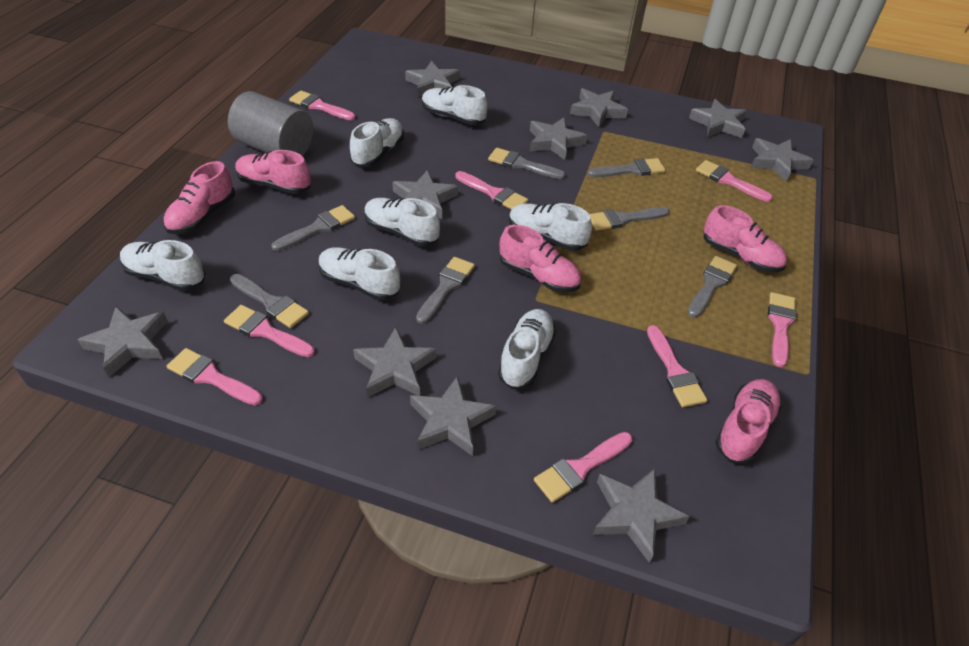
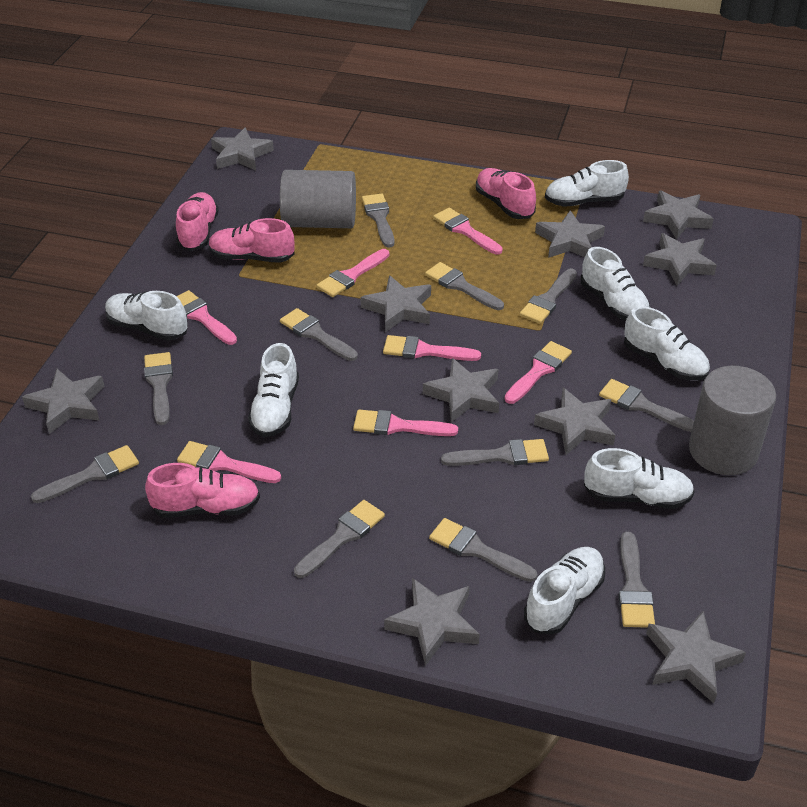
grey brush: 7 -> 11
grey cylinder: 1 -> 2
pink brush: 8 -> 7
pink shoe: 5 -> 4

